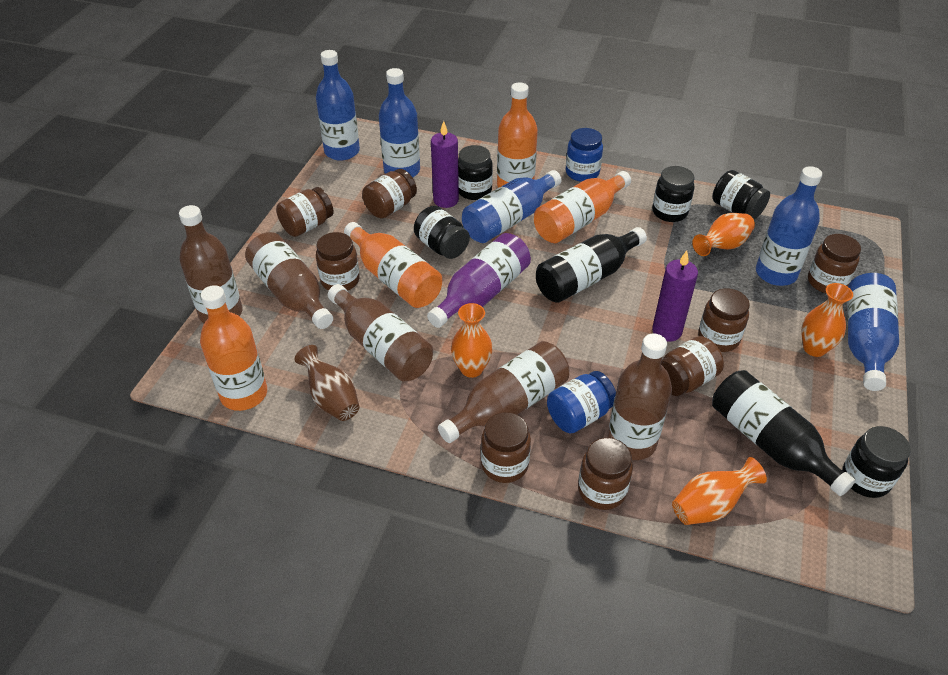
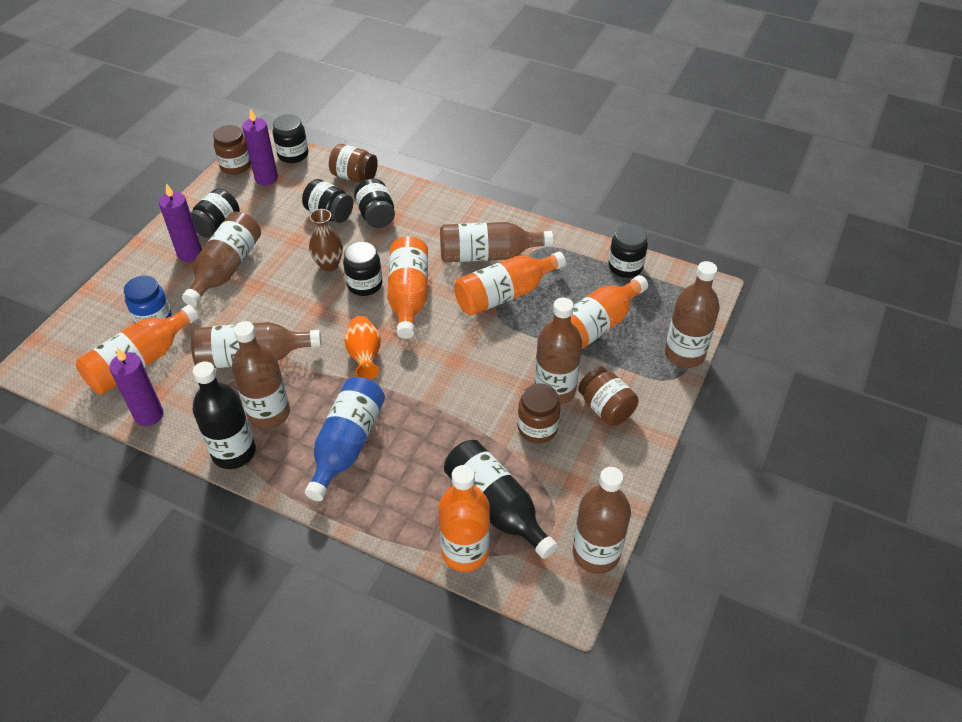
black jar: 5 -> 6
blue bottle: 5 -> 1
blue jar: 2 -> 1
brown bottle: 5 -> 7
brown jar: 8 -> 4
orange bottle: 4 -> 5
orange vase: 4 -> 1
purple bottle: 1 -> 0
purple candle: 2 -> 3

